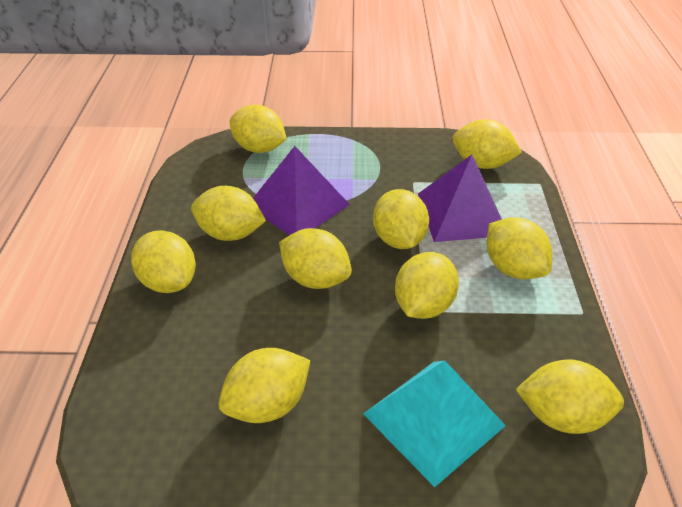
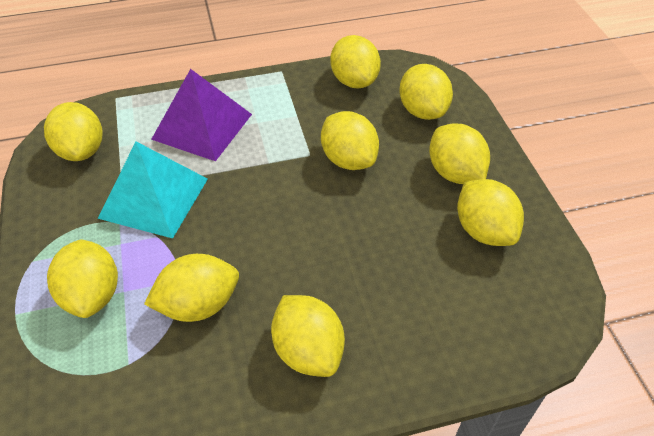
purple pyramid: 2 -> 1
yellow lemon: 10 -> 9

